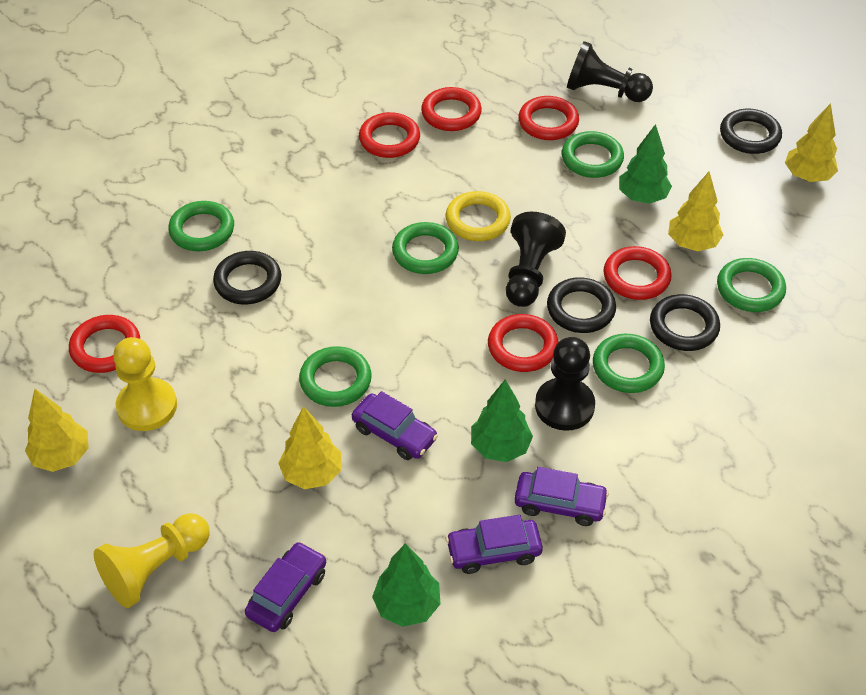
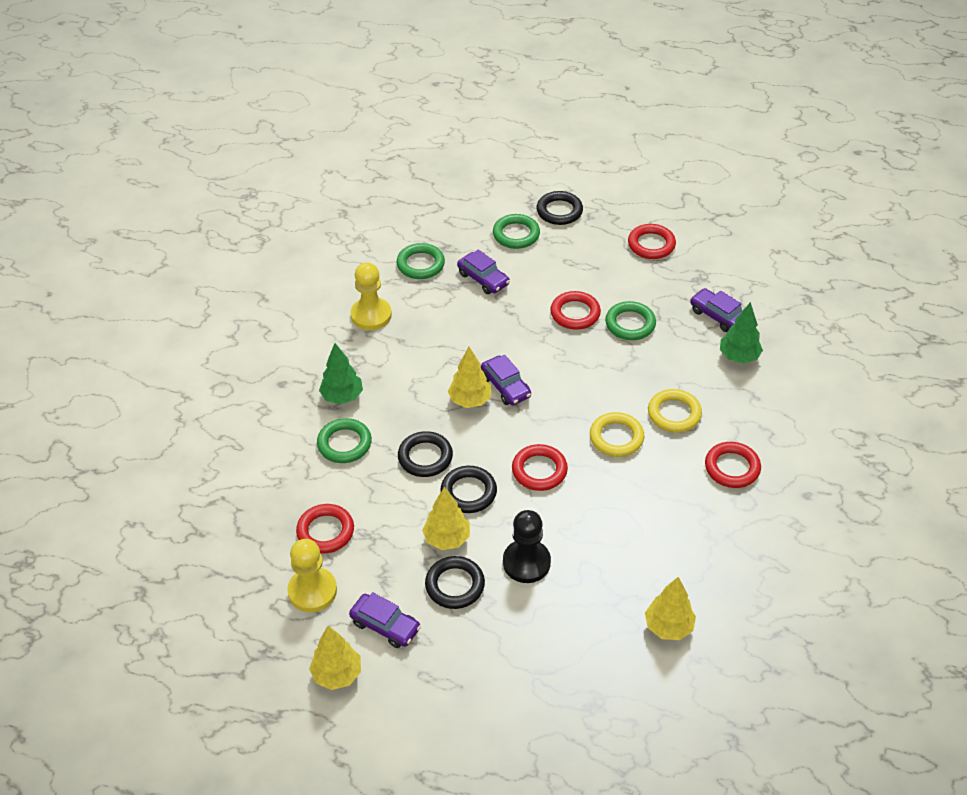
black pawn: 3 -> 1
green ring: 6 -> 4
green tree: 3 -> 2
red ring: 6 -> 5
yellow ring: 1 -> 2

